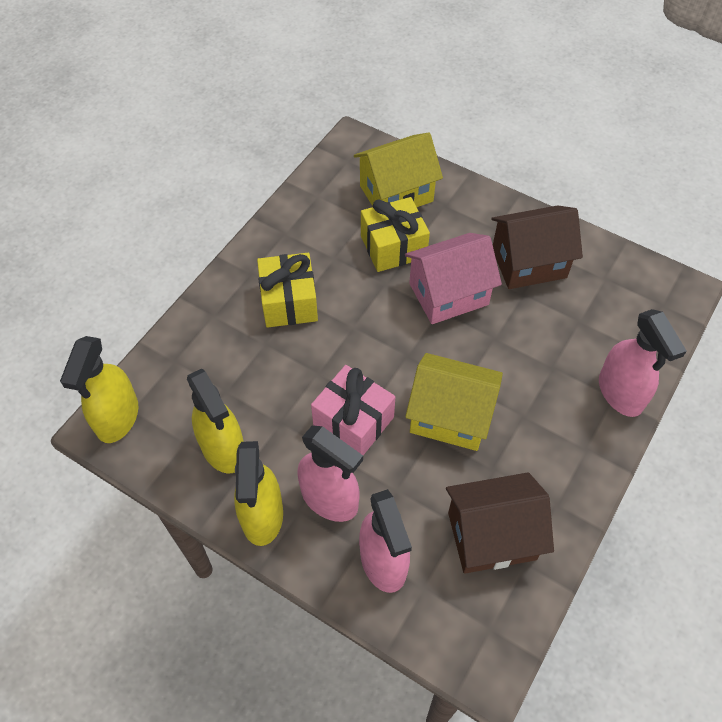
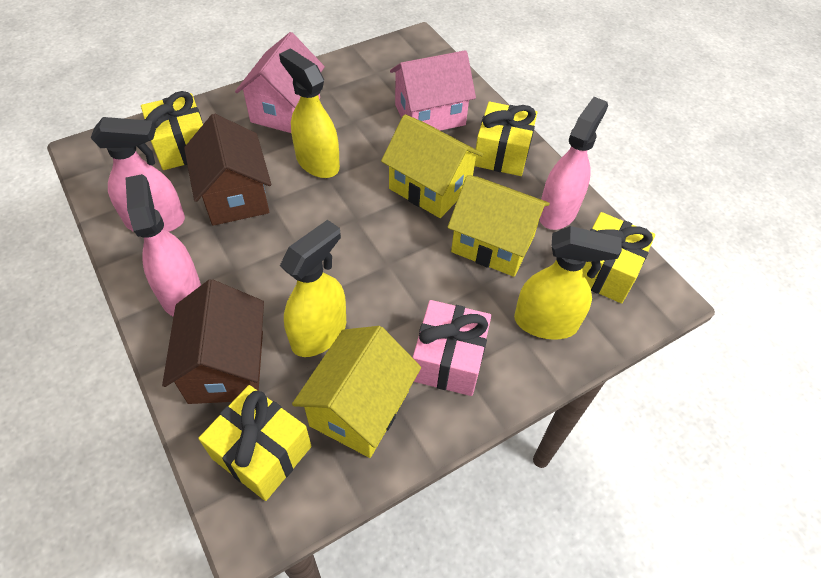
pink house: 1 -> 2
yellow gift: 2 -> 4
yellow house: 2 -> 3

